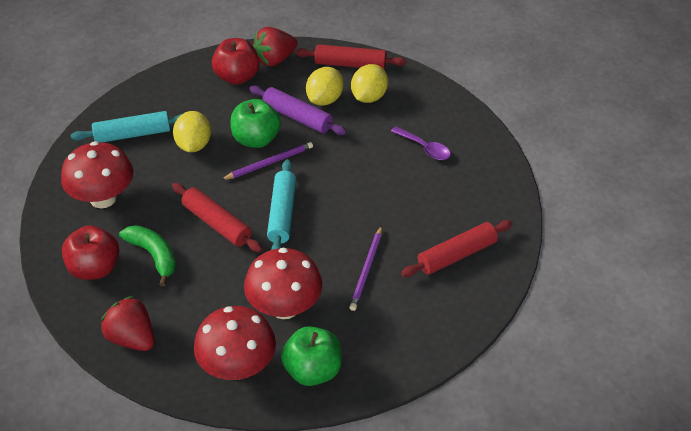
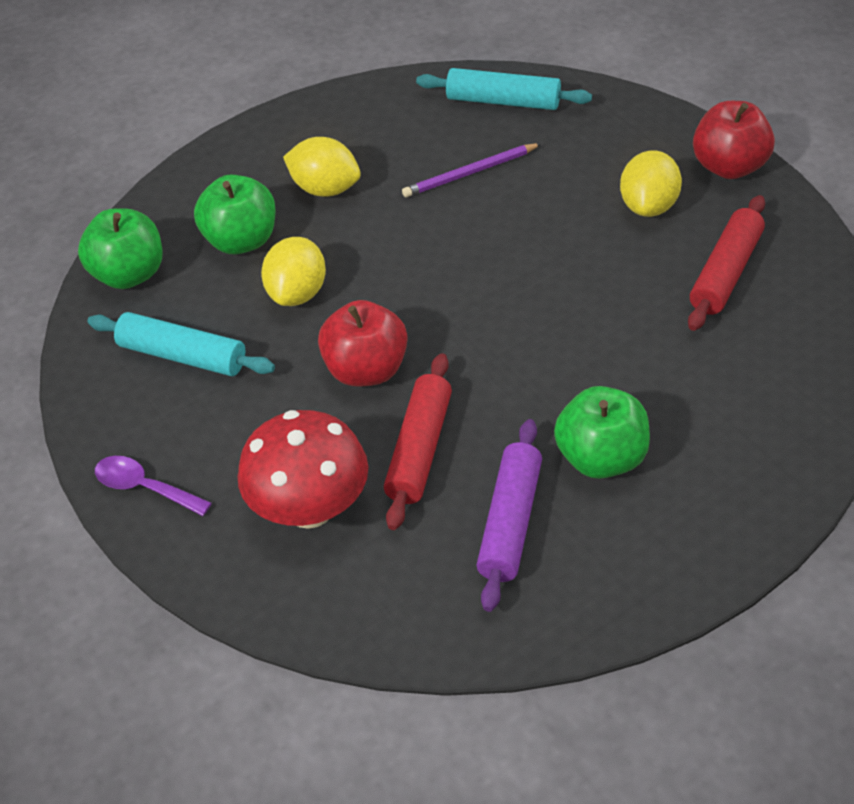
green apple: 2 -> 3
green banana: 1 -> 0
purple pencil: 2 -> 1
red mushroom: 3 -> 1
red rolling pin: 3 -> 2
red strawberry: 2 -> 0

